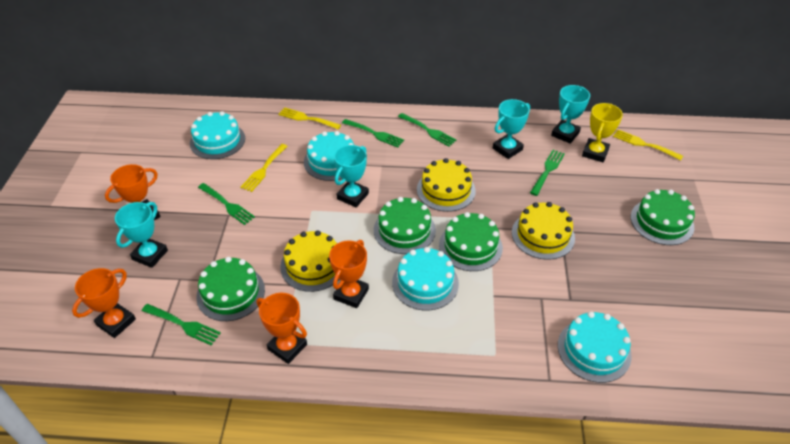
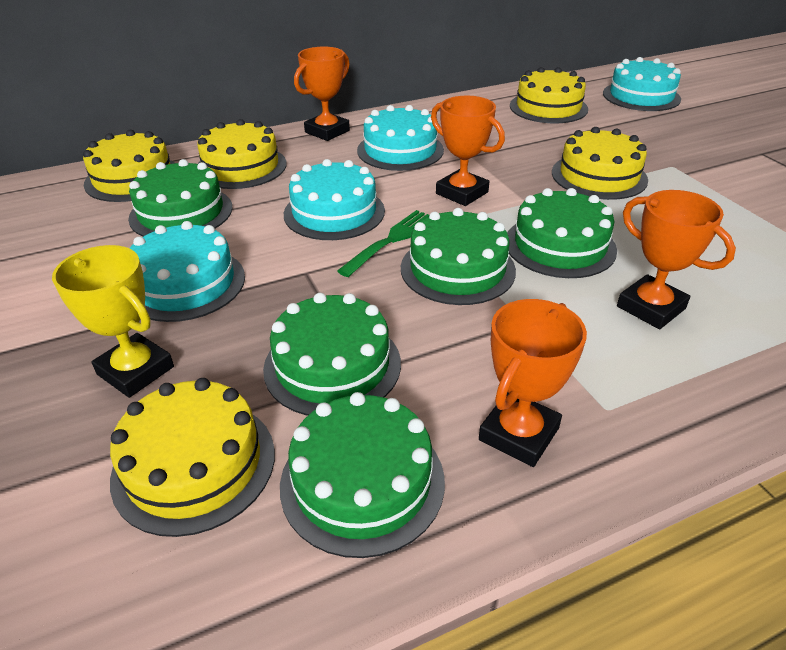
green cake: 4 -> 5
green fork: 5 -> 1
turquoise trophy: 4 -> 0
yellow cake: 3 -> 5
yellow fork: 3 -> 0

